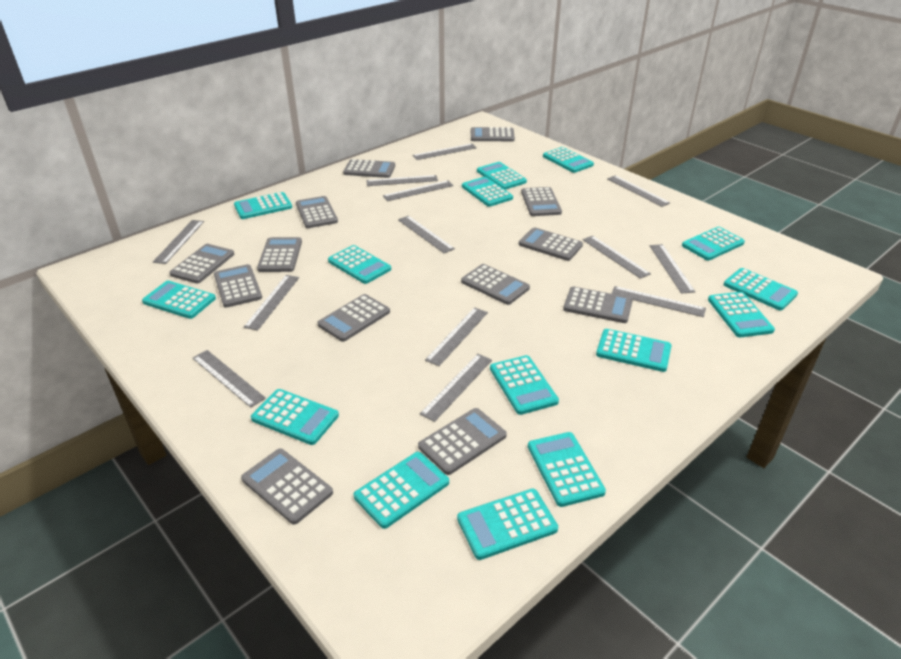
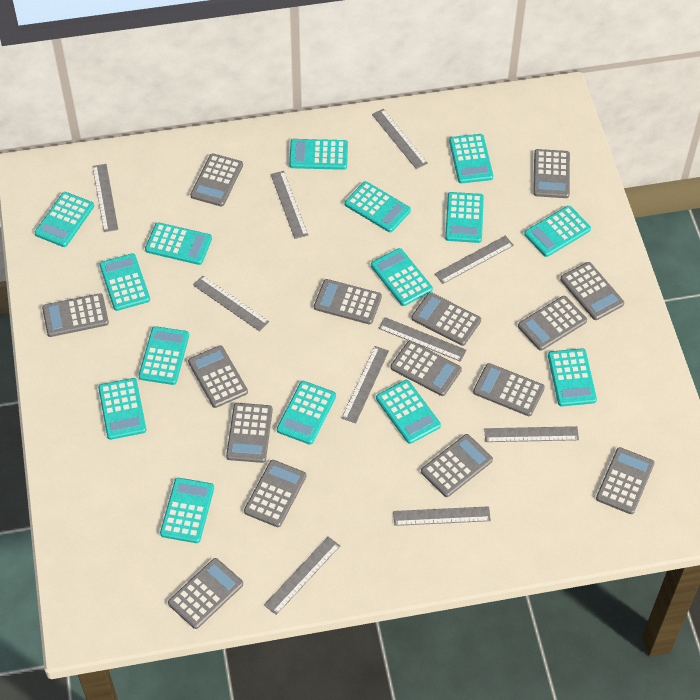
grey calculator: 13 -> 15
grey ruler: 13 -> 10

